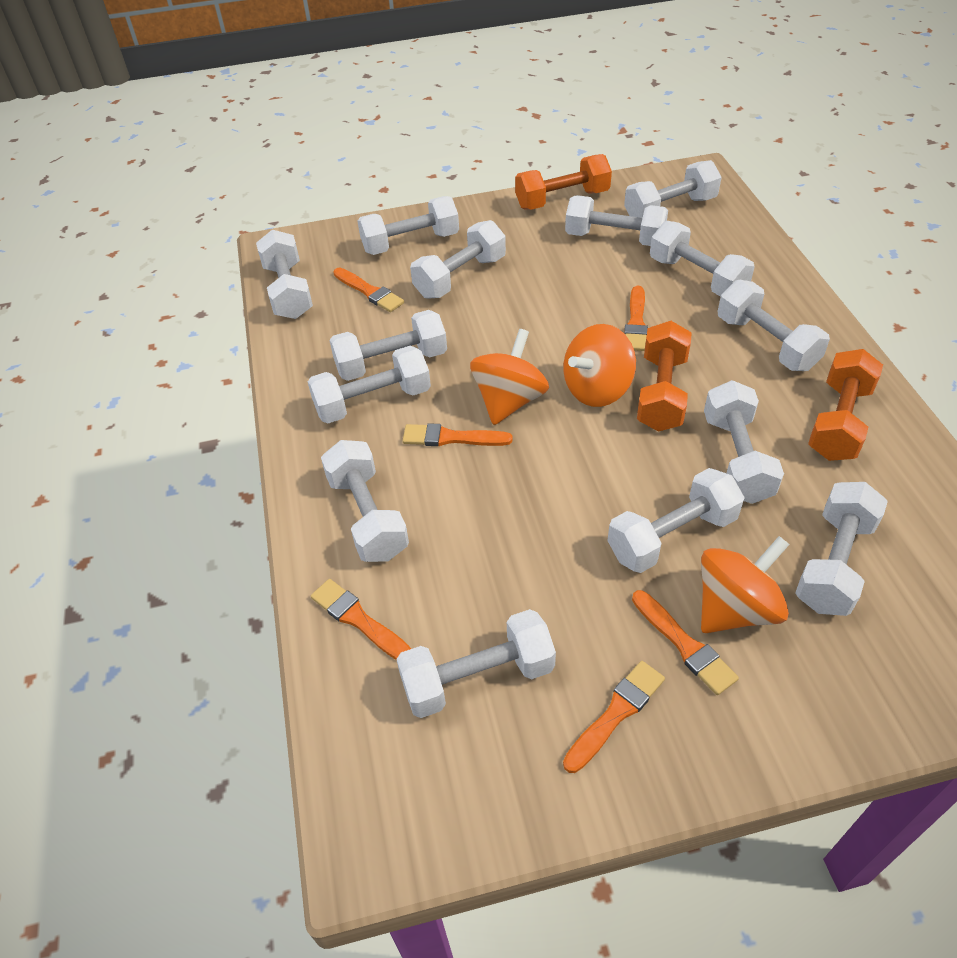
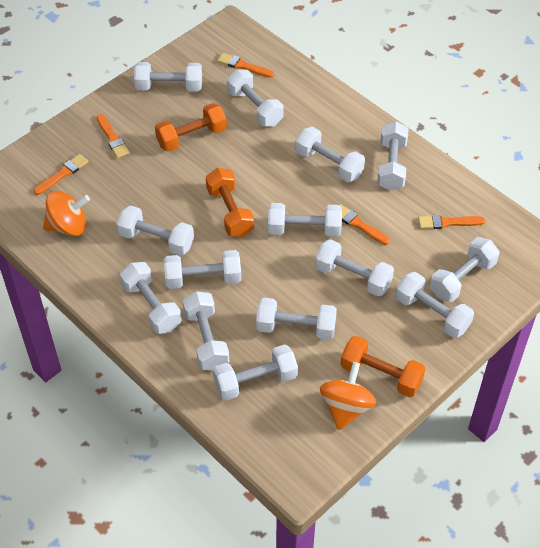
orange brush: 6 -> 5
orange spinning top: 3 -> 2

